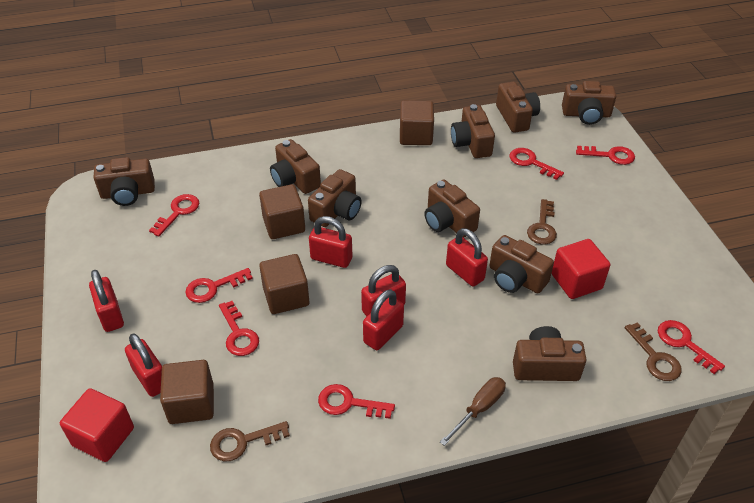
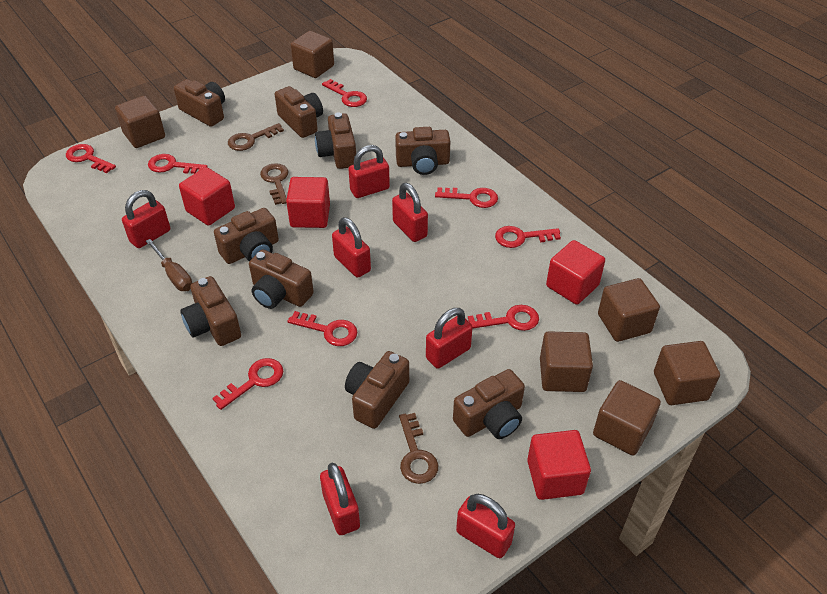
brown cube: 4 -> 6
red cube: 2 -> 4
red key: 7 -> 8
red padlock: 6 -> 7

